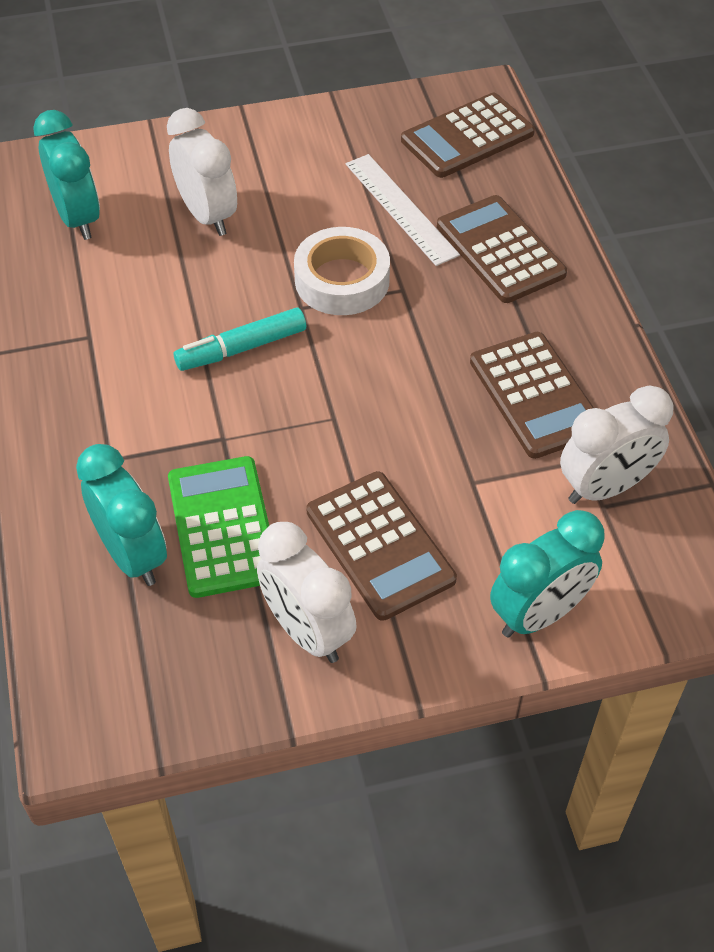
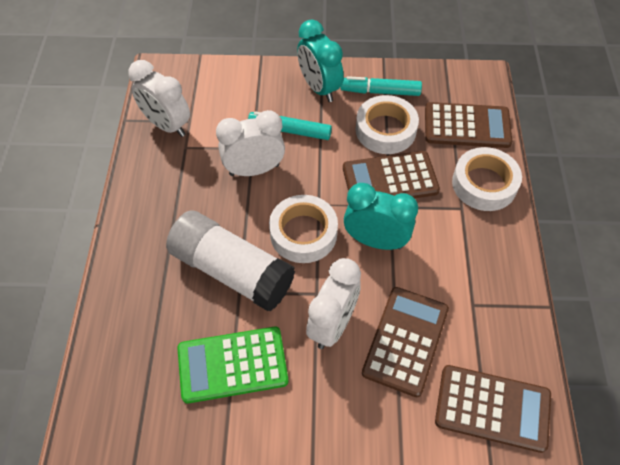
turquoise clock: 3 -> 2
turquoise marker: 1 -> 2
white glue stick: 0 -> 1
white ruler: 1 -> 0
white tape: 1 -> 3

